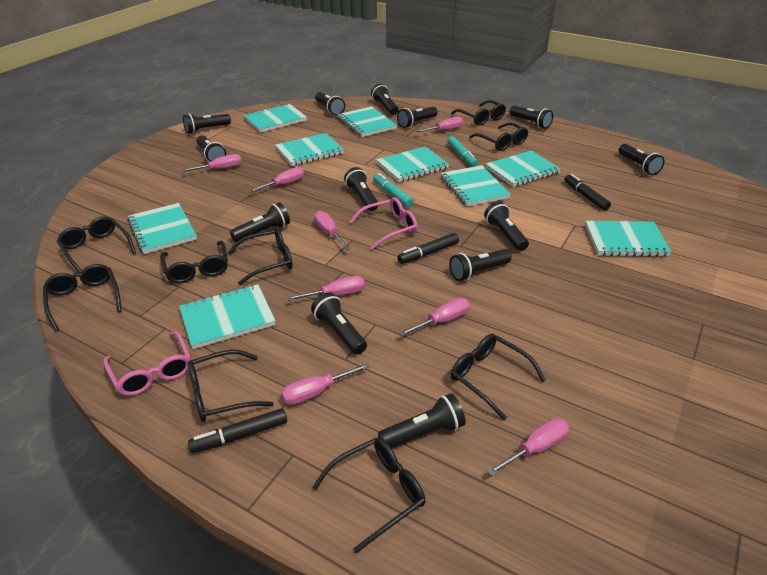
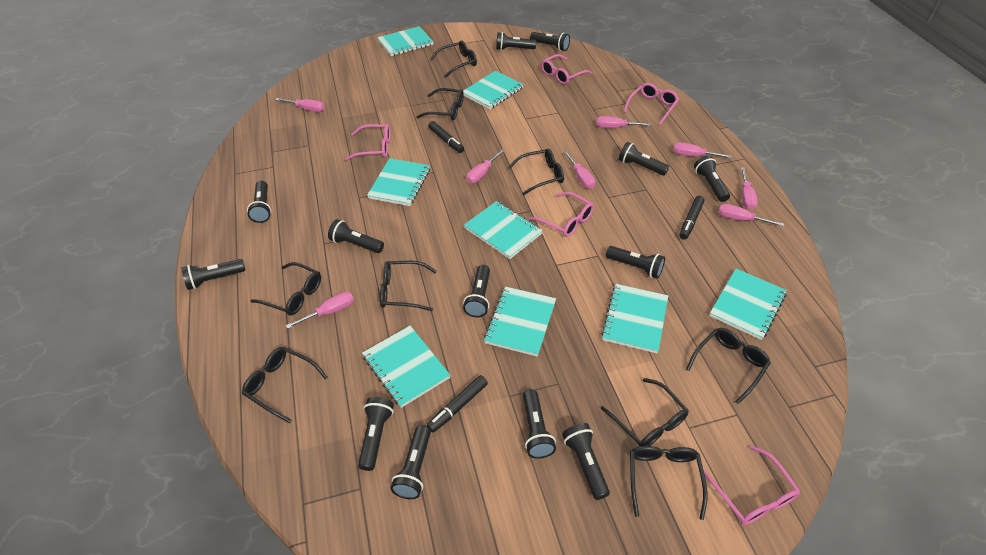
pink glasses: 2 -> 5
turquoise marker: 2 -> 0
turquoise notebook: 9 -> 8

